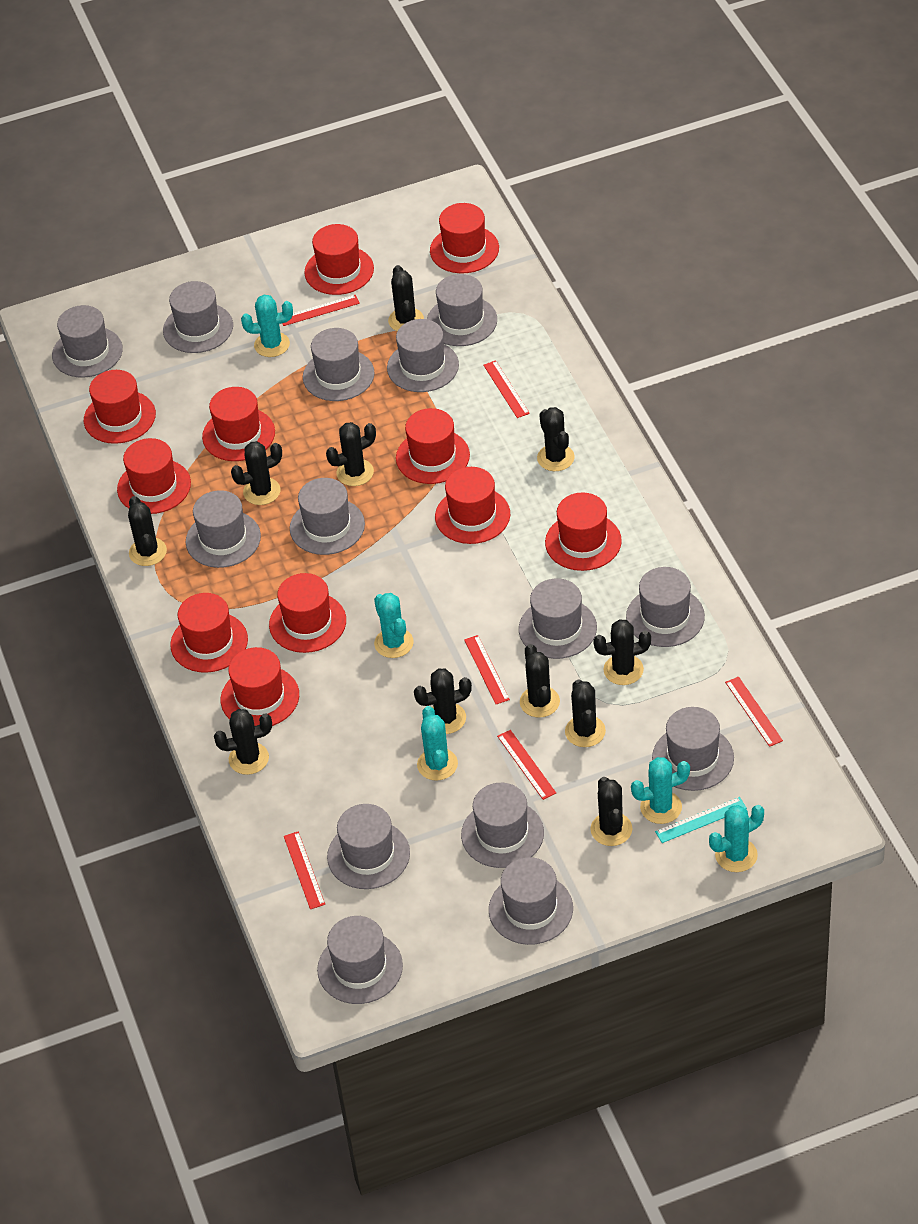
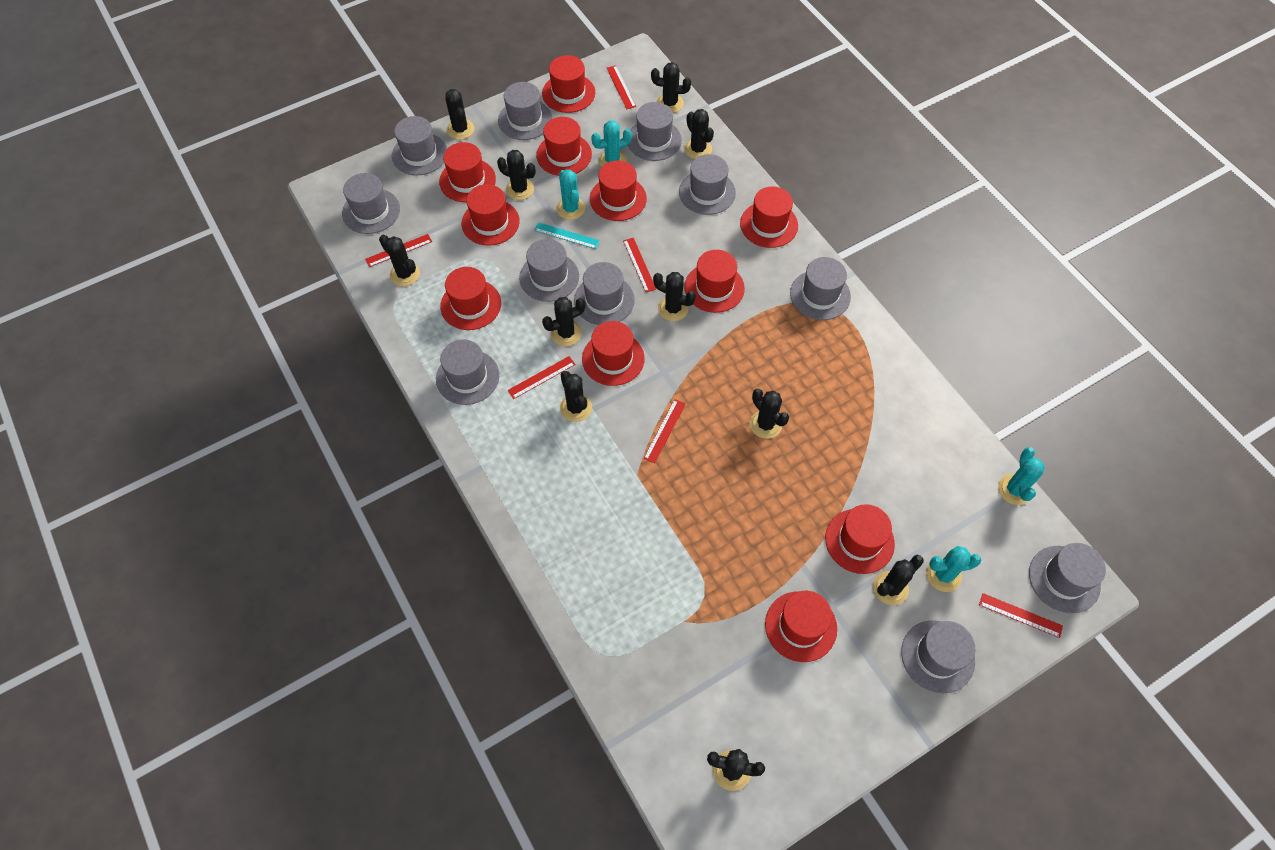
grey hat: 14 -> 11
turquoise cactus: 5 -> 4

